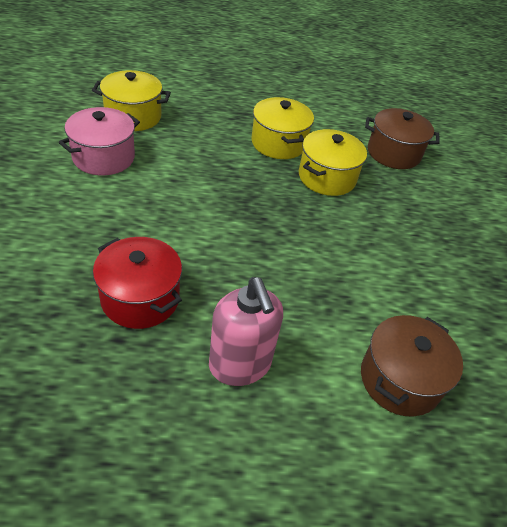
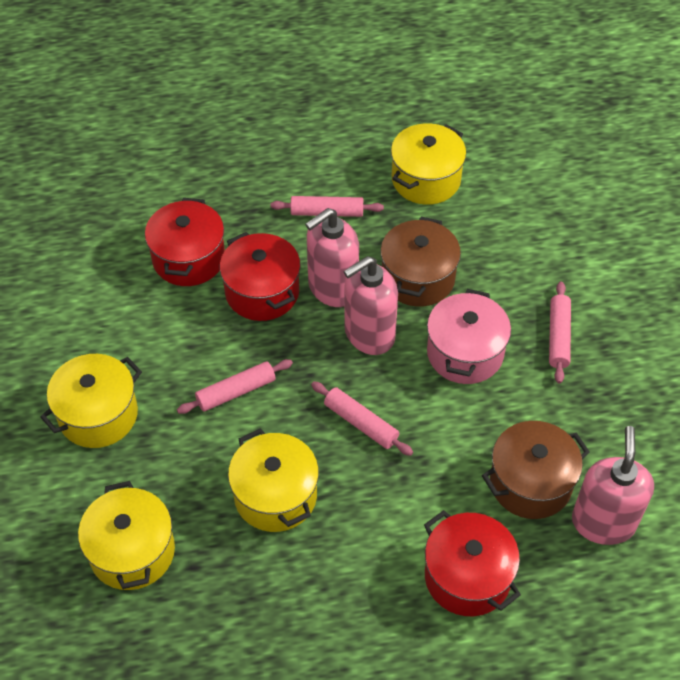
pink rolling pin: 0 -> 4
pink soap dispenser: 1 -> 3
red pot: 1 -> 3
yellow pot: 3 -> 4

